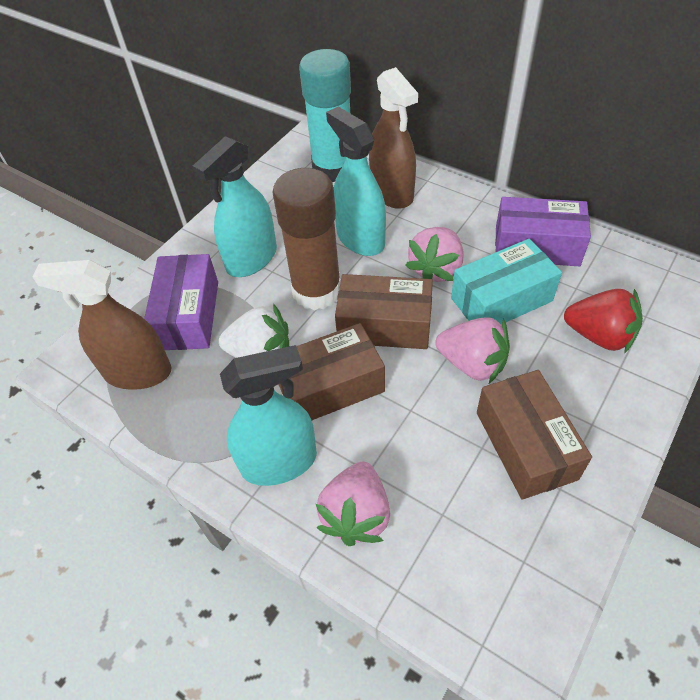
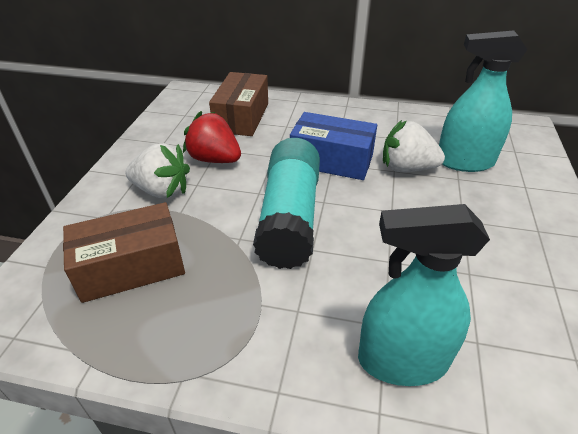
blue box: 0 -> 1
brown box: 3 -> 2
brown glue stick: 1 -> 0
brown spray bottle: 2 -> 0
pink strawberry: 3 -> 0
purple box: 2 -> 0
turquoise box: 1 -> 0
turquoise spray bottle: 3 -> 2
white strawberry: 1 -> 2

